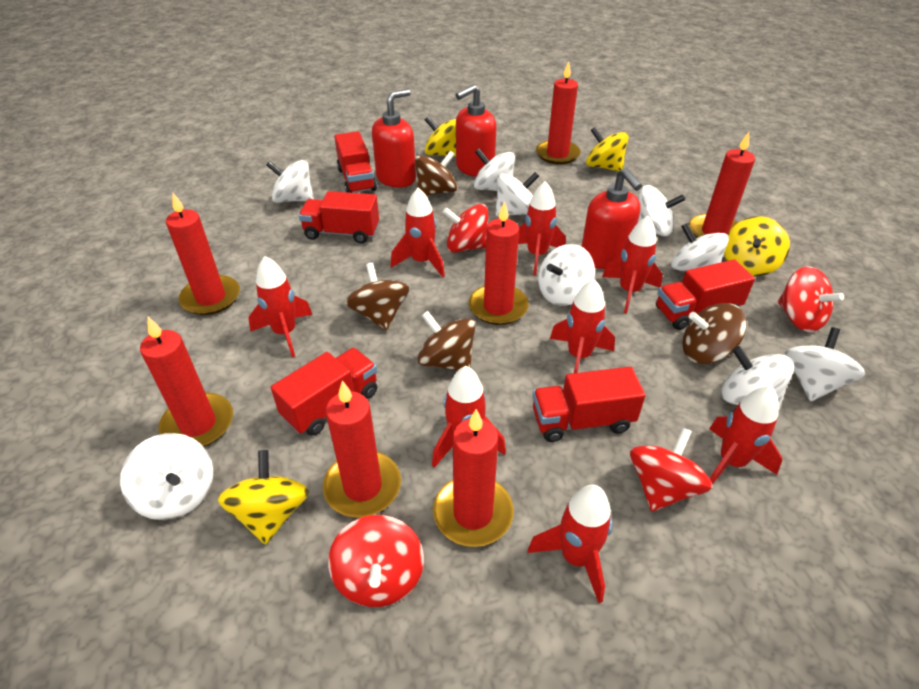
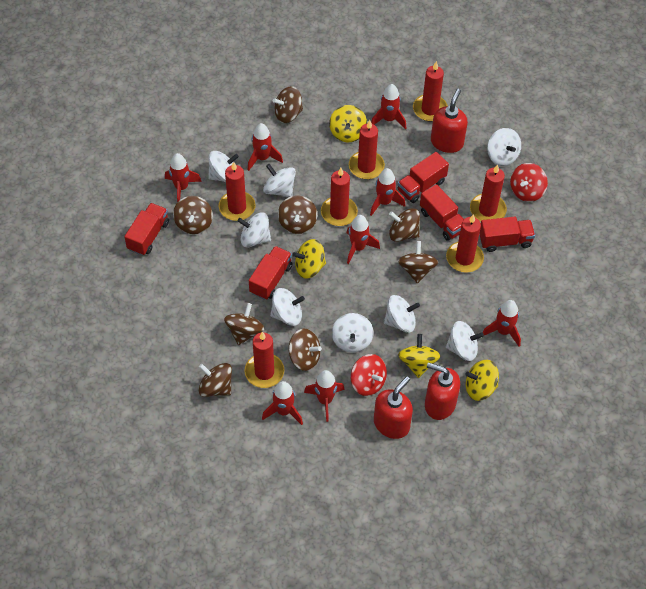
brown spinning top: 4 -> 8
red spinning top: 4 -> 2
white spinning top: 9 -> 8

